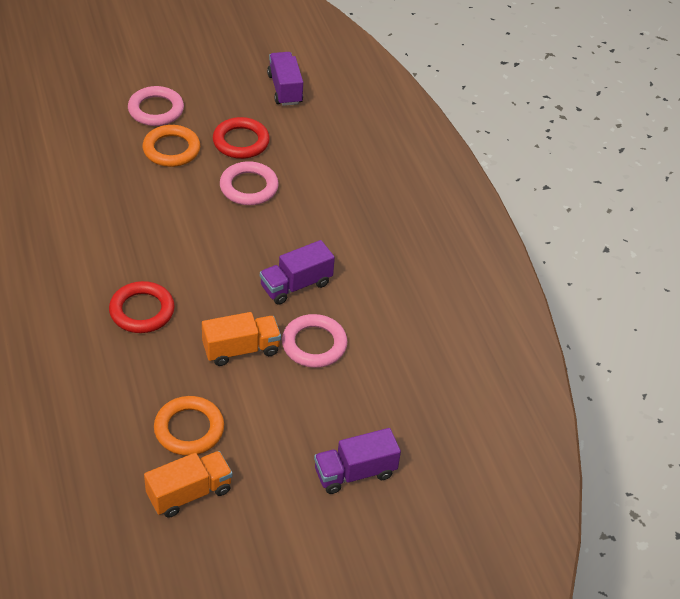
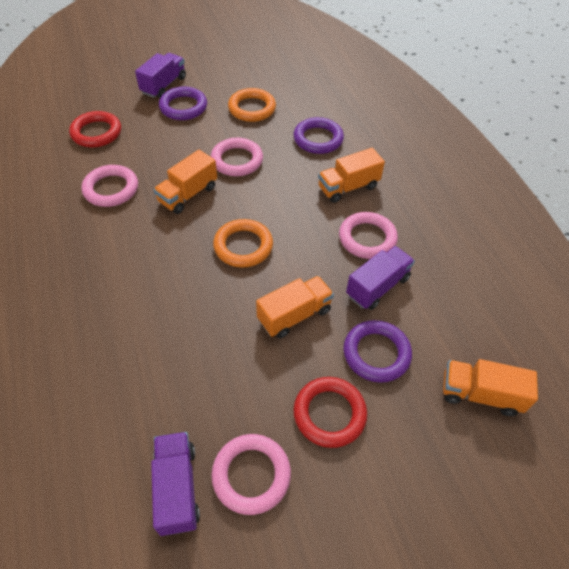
orange truck: 2 -> 4
pink ring: 3 -> 4
purple ring: 0 -> 3

